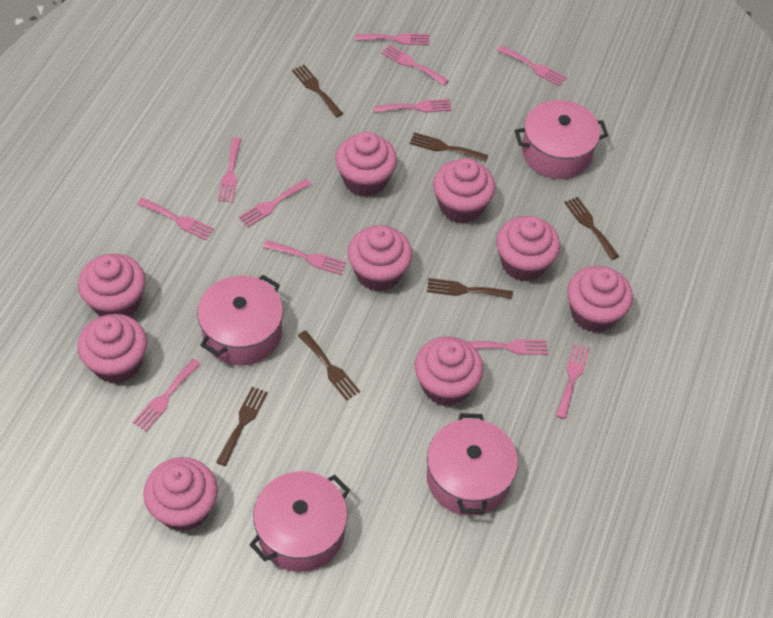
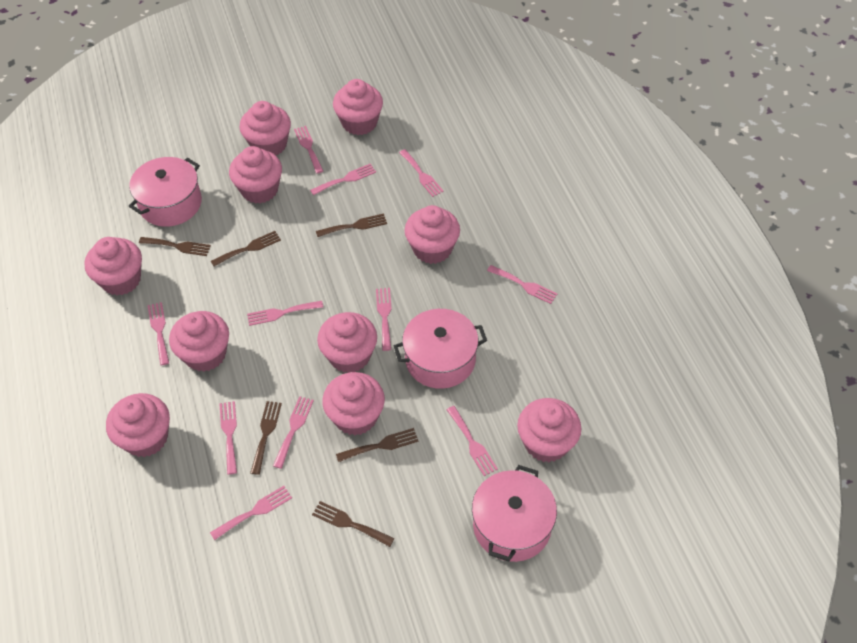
pink cupcake: 9 -> 10
pink pot: 4 -> 3

